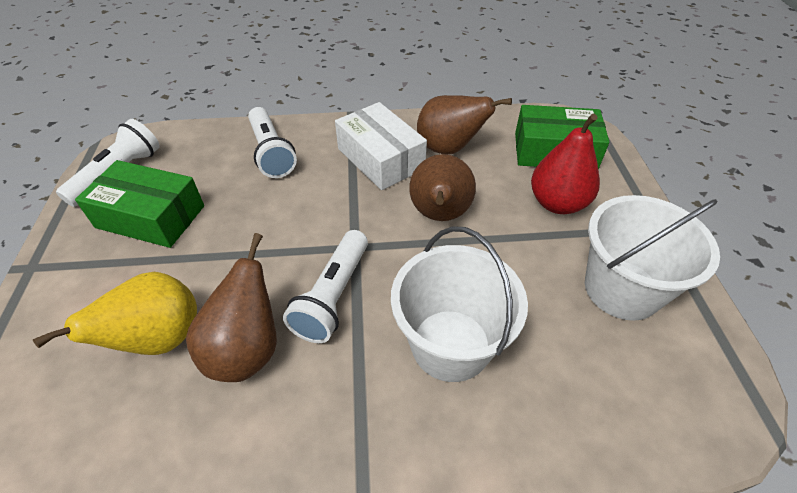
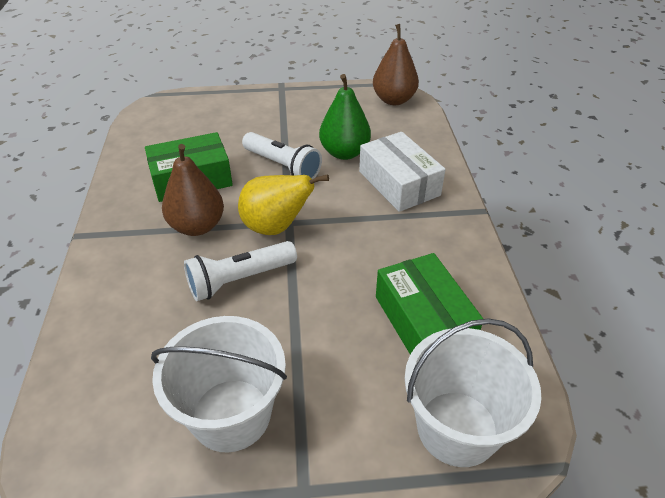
brown pear: 3 -> 2
green pear: 0 -> 1
red pear: 1 -> 0
white flashlight: 3 -> 2

